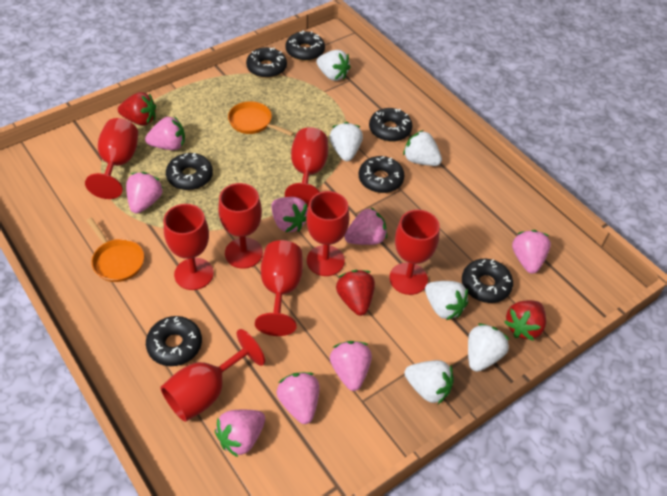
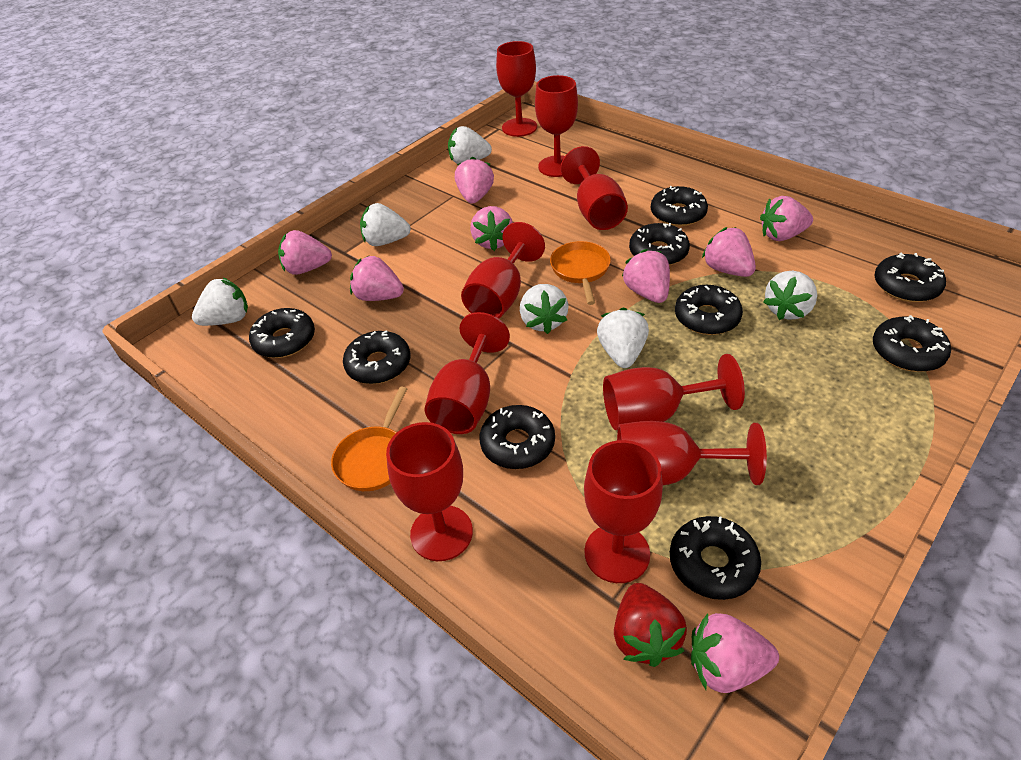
black donut: 7 -> 9
red goblet: 8 -> 9
red strawberry: 3 -> 1

